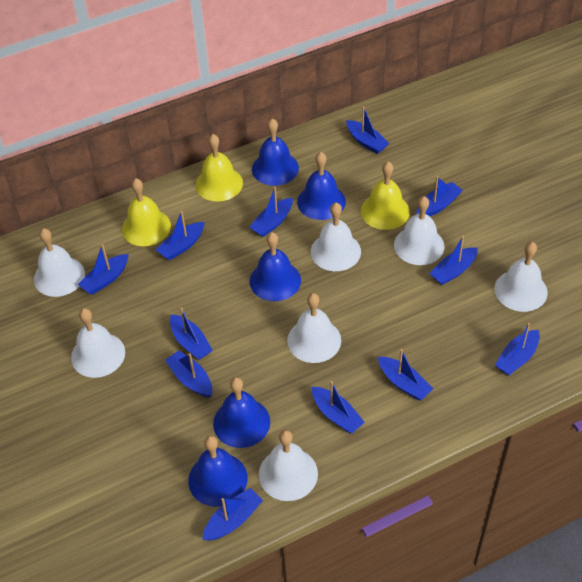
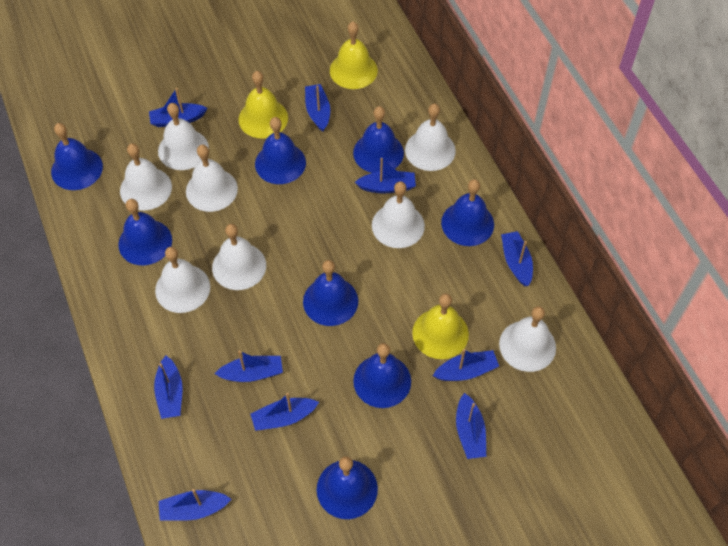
blue bell: 5 -> 8
blue boat: 12 -> 10
white bell: 7 -> 8

